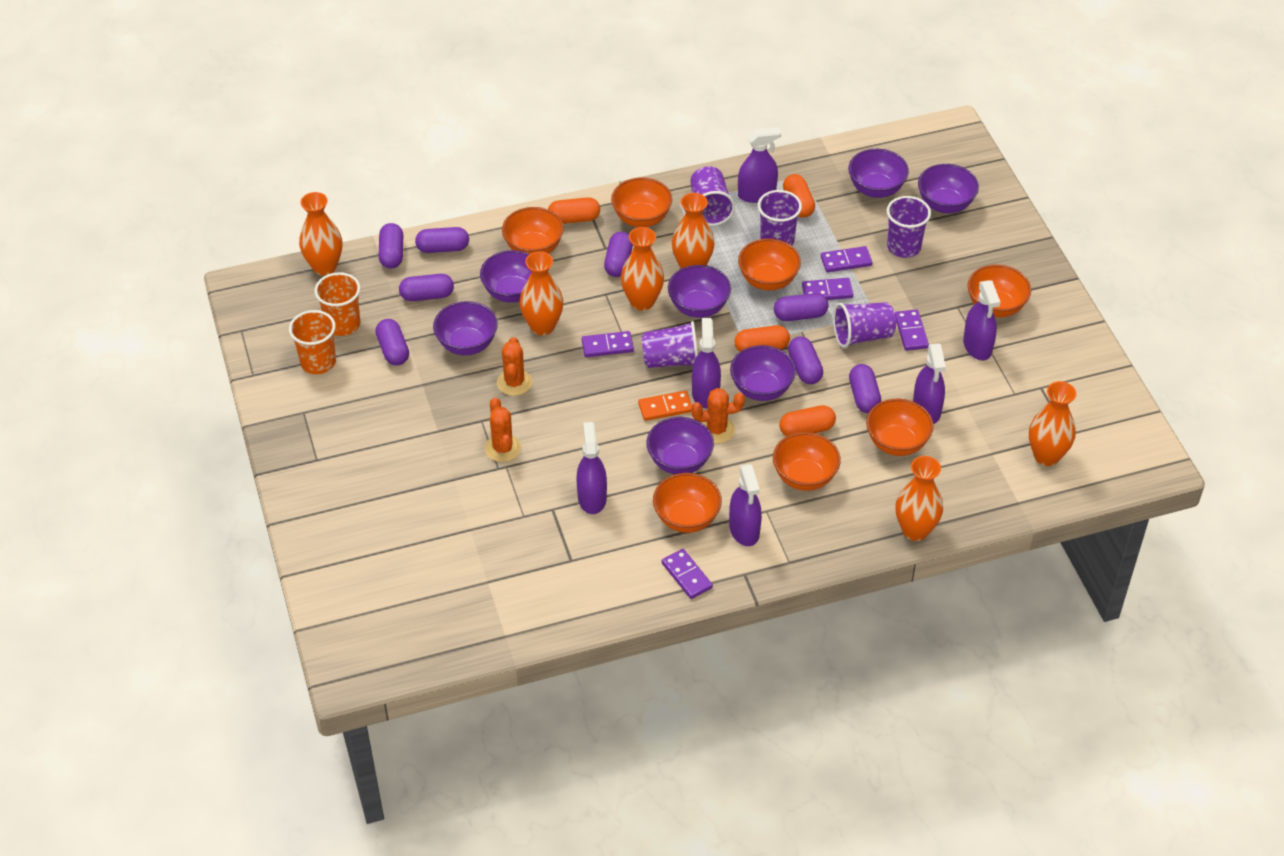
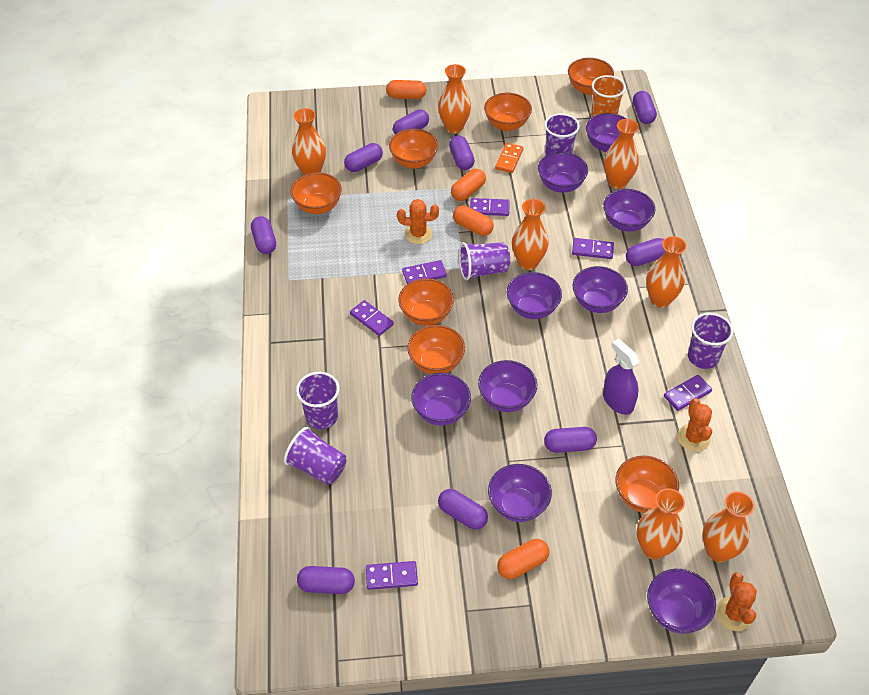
orange cup: 2 -> 1
orange vase: 6 -> 7
purple bowl: 7 -> 9
purple capsule: 8 -> 9
purple domino: 5 -> 6
purple spray bottle: 6 -> 1

